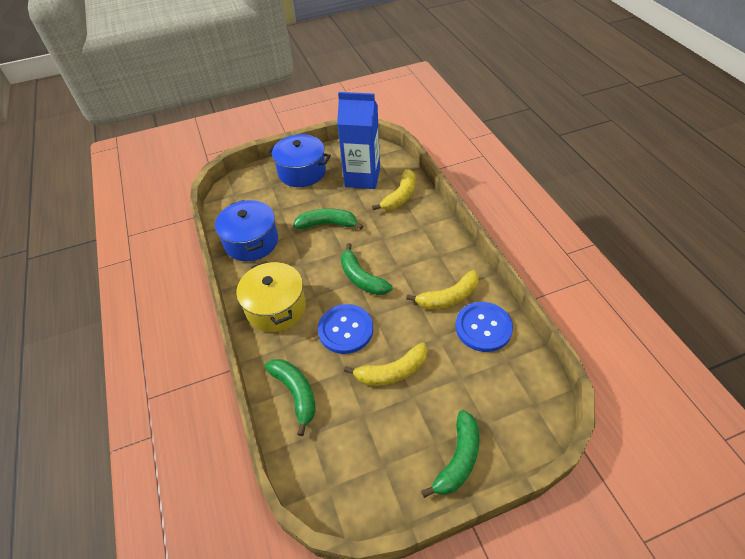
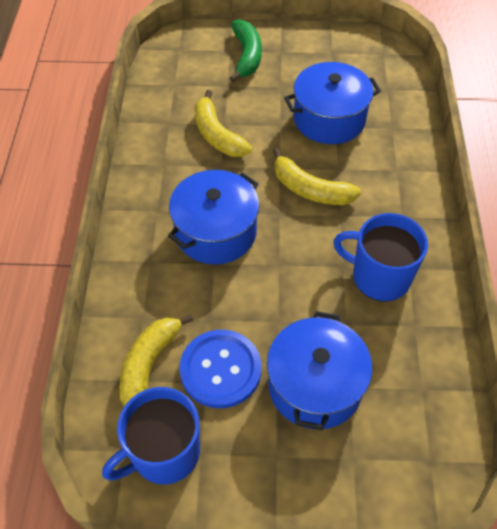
blue button: 2 -> 1
blue carton: 1 -> 0
blue mug: 0 -> 2
blue pot: 2 -> 3
green banana: 4 -> 1
yellow pot: 1 -> 0

